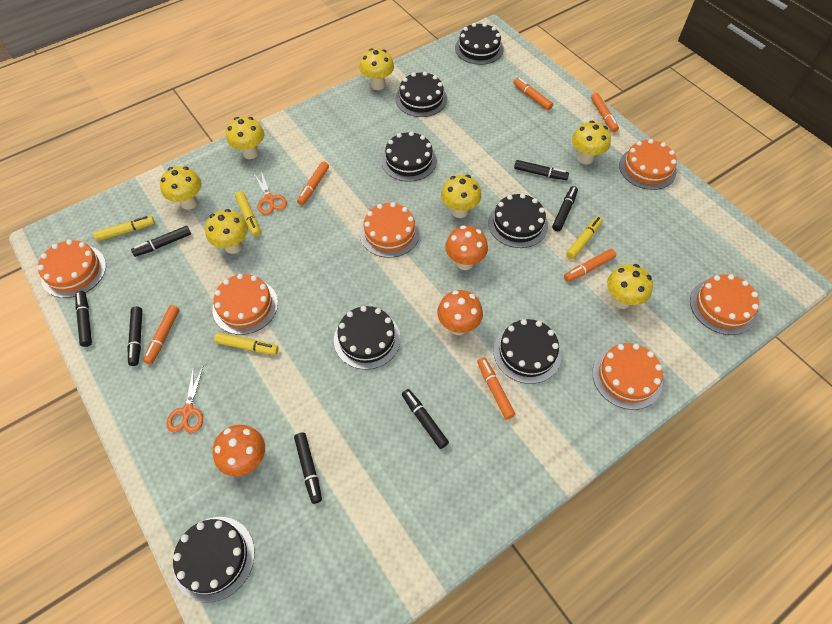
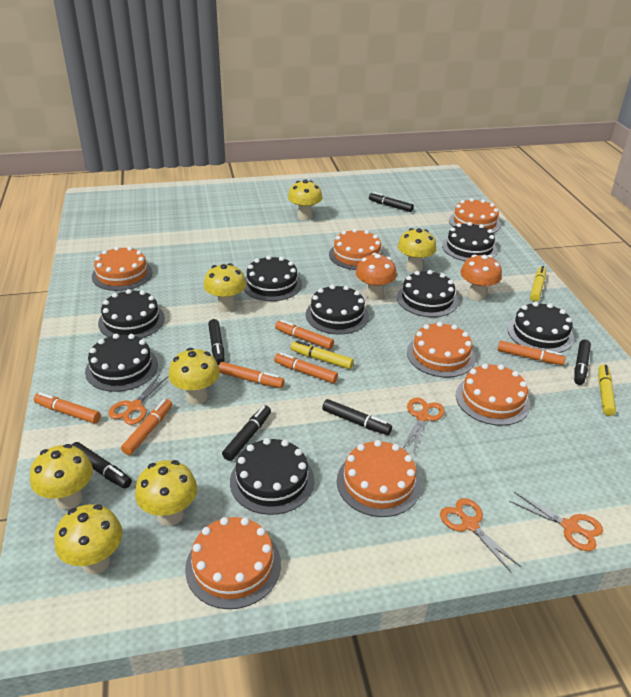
black cake: 7 -> 8
black marker: 7 -> 6
orange cake: 6 -> 7
orange mushroom: 3 -> 2
orange scissors: 2 -> 4
yellow marker: 4 -> 3

